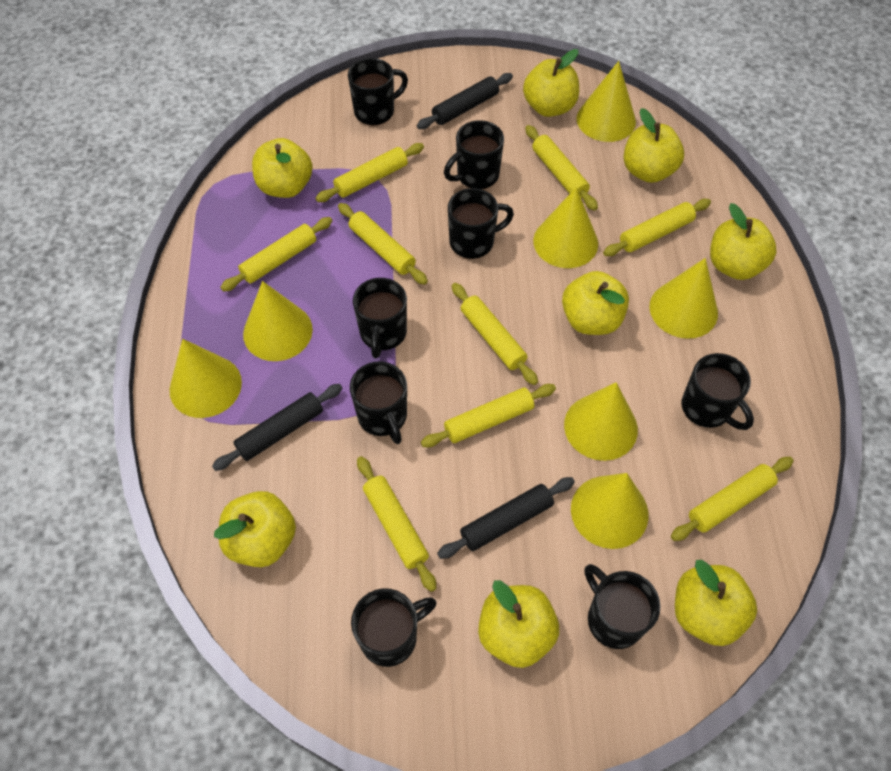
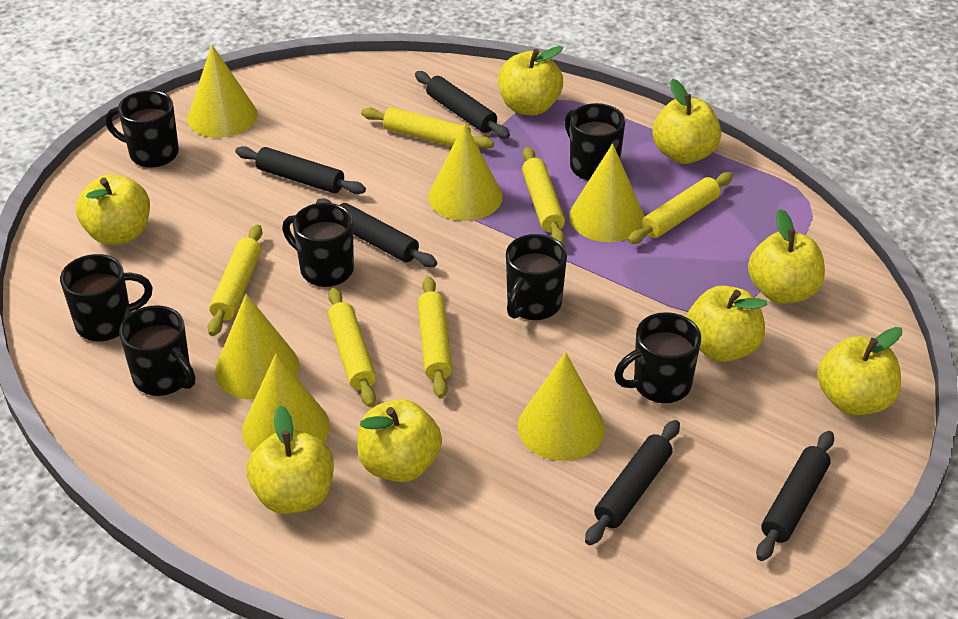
black mug: 8 -> 7
black rolling pin: 3 -> 5
yellow cone: 7 -> 6
yellow rolling pin: 9 -> 6

